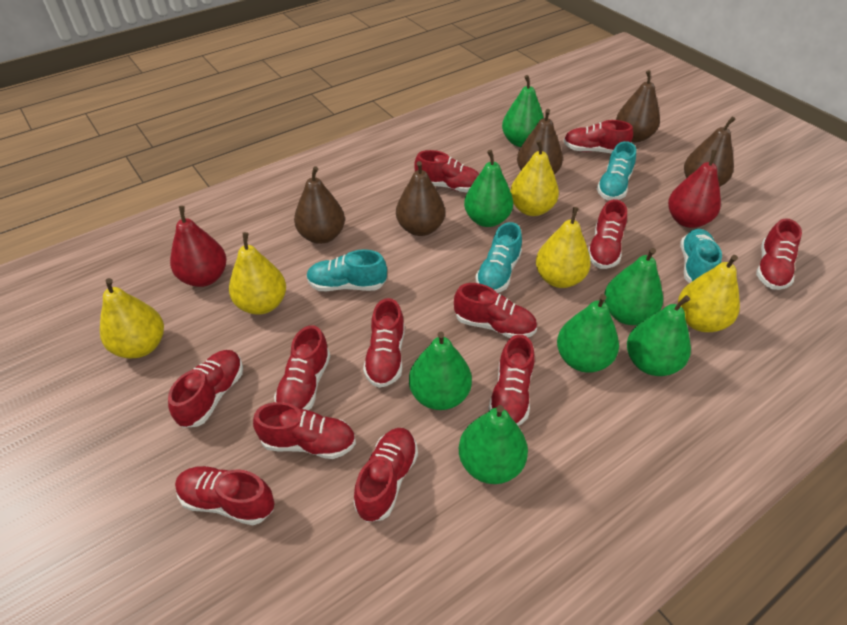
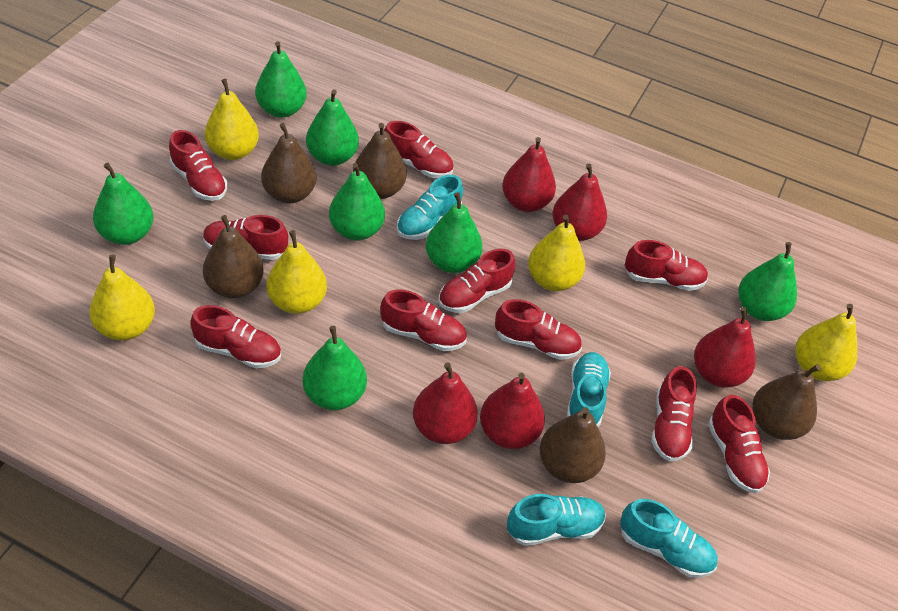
red pear: 2 -> 5
red shoe: 12 -> 10

